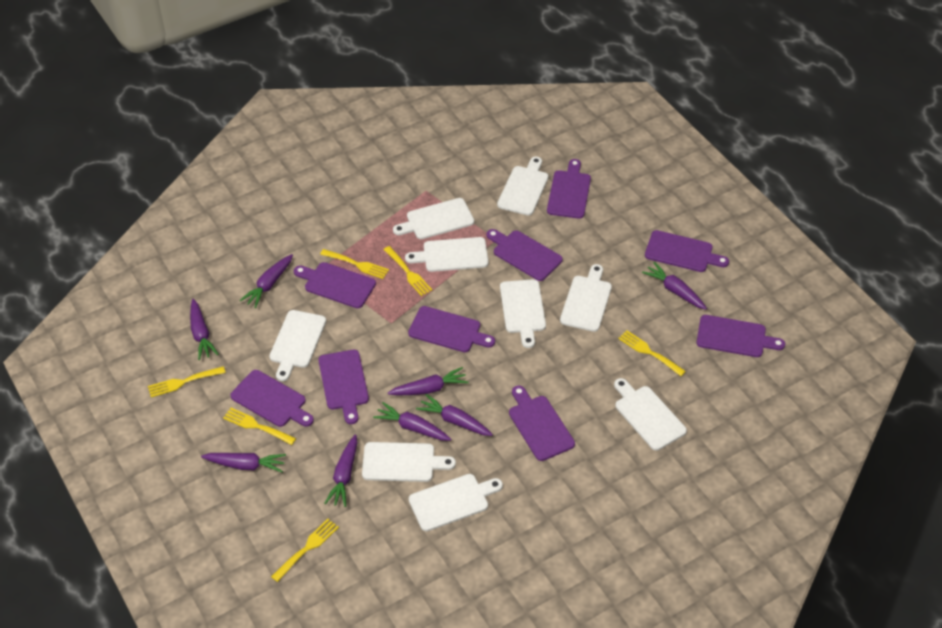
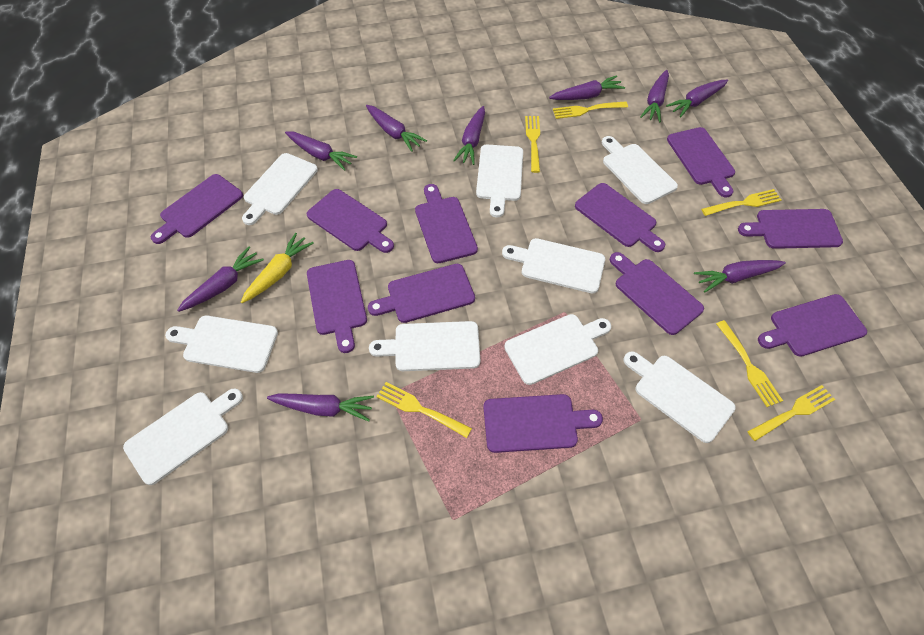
purple carrot: 8 -> 9
purple cutting board: 9 -> 11
yellow carrot: 0 -> 1

